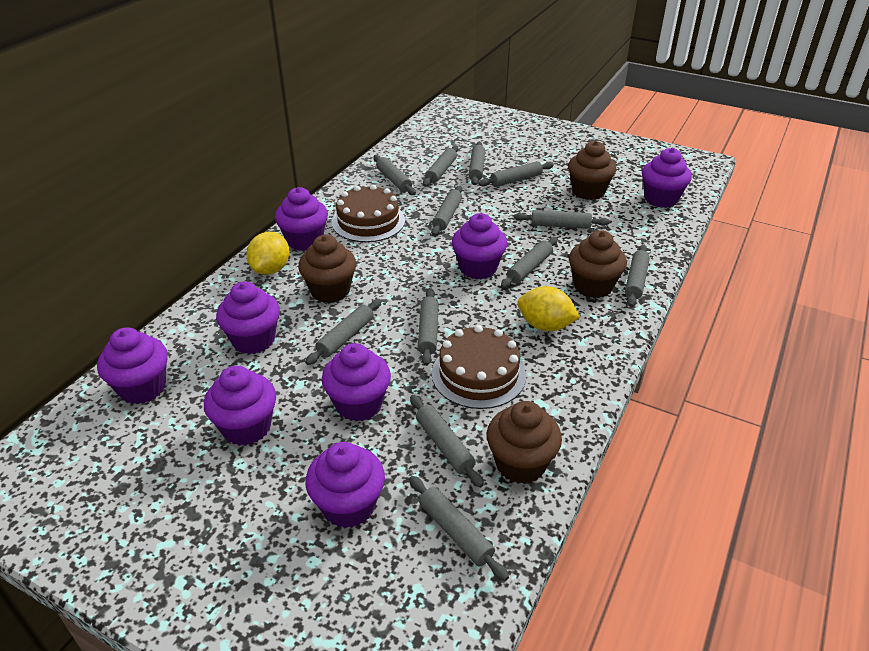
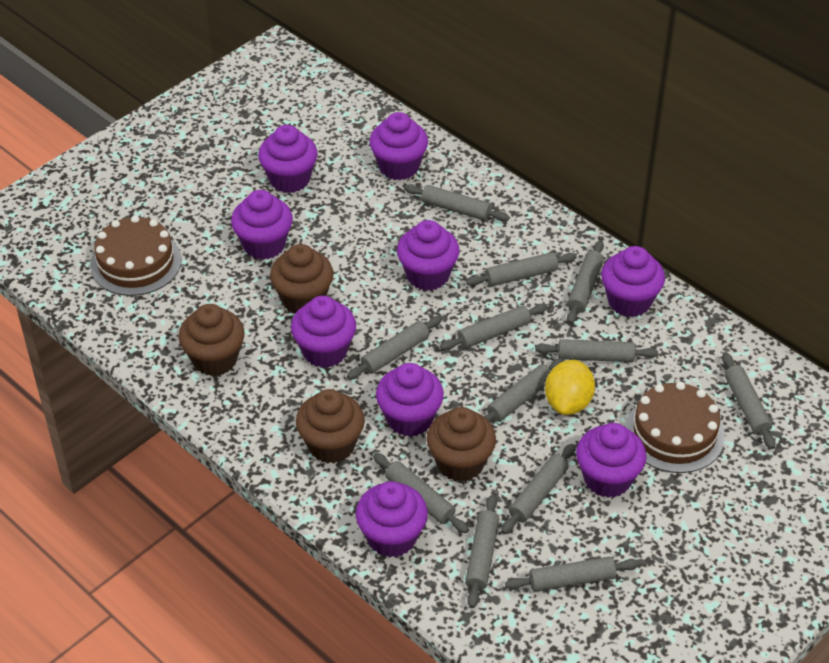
purple cupcake: 8 -> 9
yellow lemon: 2 -> 1

